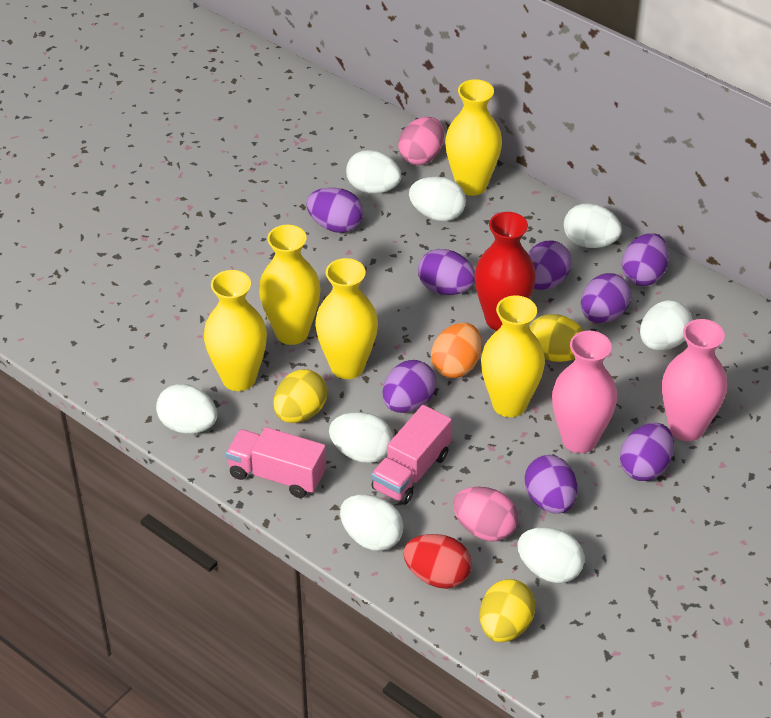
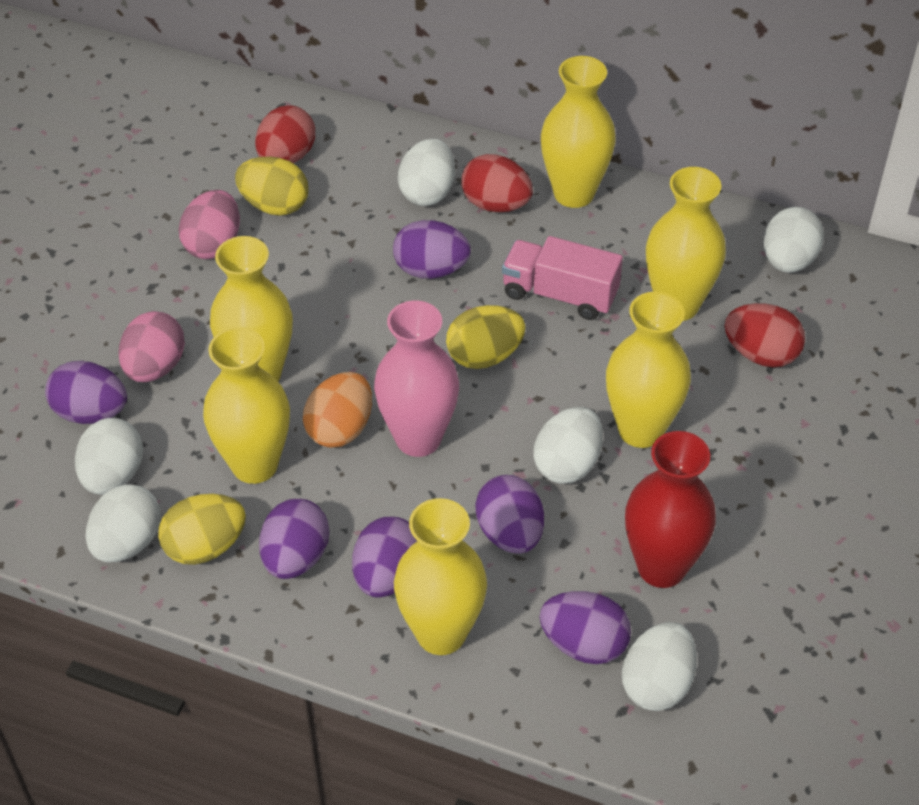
pink truck: 2 -> 1
pink vase: 2 -> 1
purple egg: 8 -> 6
red egg: 1 -> 3
white egg: 8 -> 6
yellow vase: 5 -> 6

